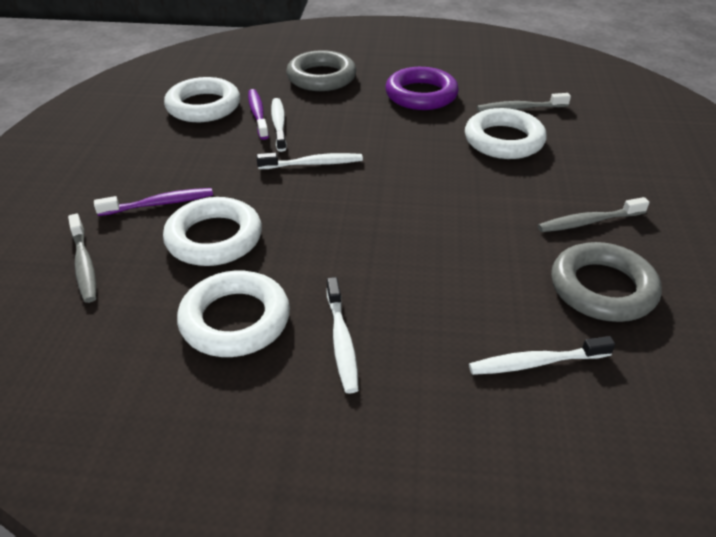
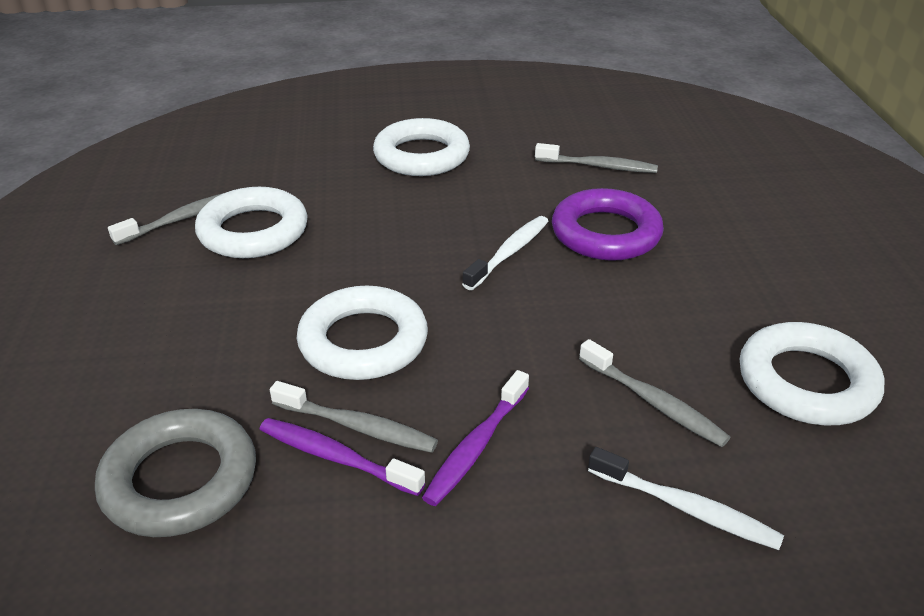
grey ring: 2 -> 1
grey toothbrush: 3 -> 4
white toothbrush: 4 -> 2

